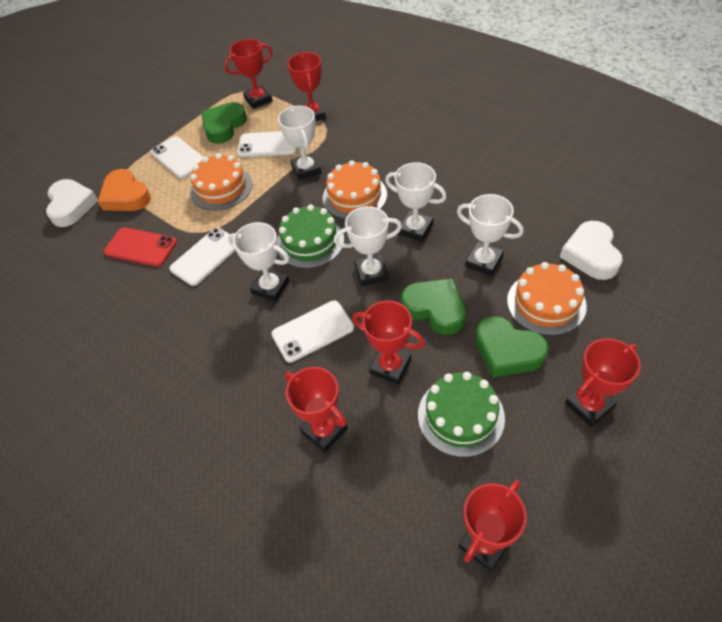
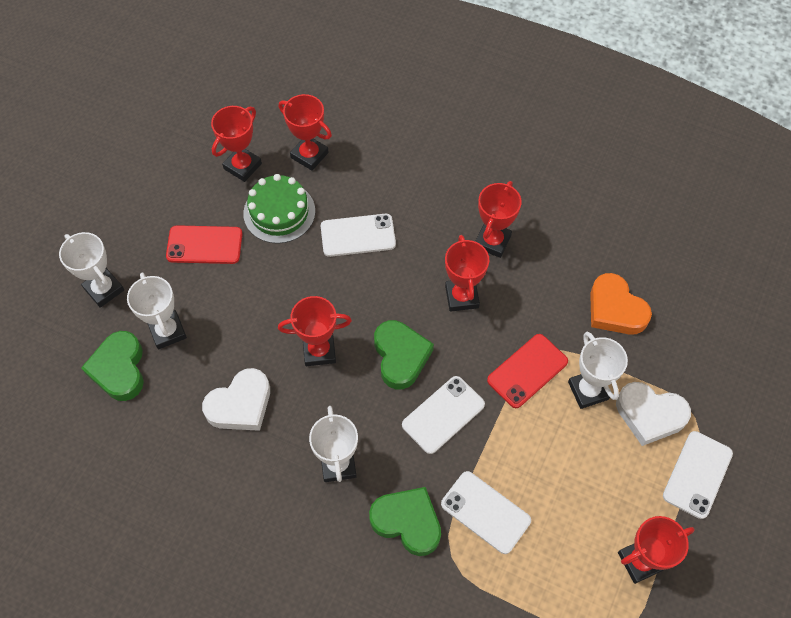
green cake: 2 -> 1
orange cake: 3 -> 0
red phone: 1 -> 2
white trophy: 5 -> 4

